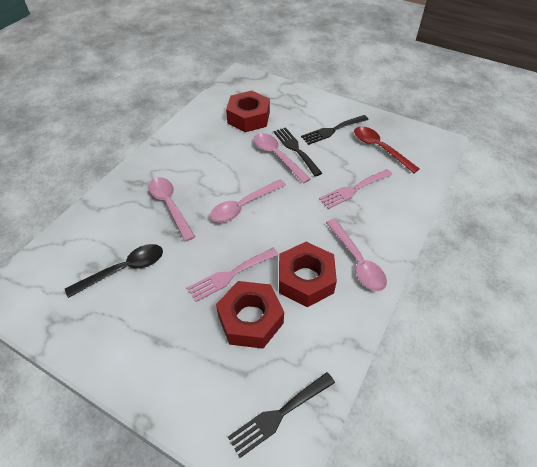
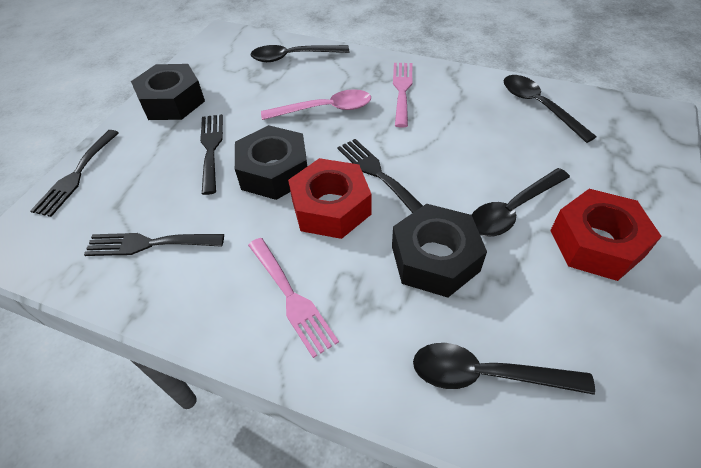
black fork: 3 -> 4
black nut: 0 -> 3
black spoon: 1 -> 4
pink spoon: 4 -> 1
red nut: 3 -> 2
red spoon: 1 -> 0

